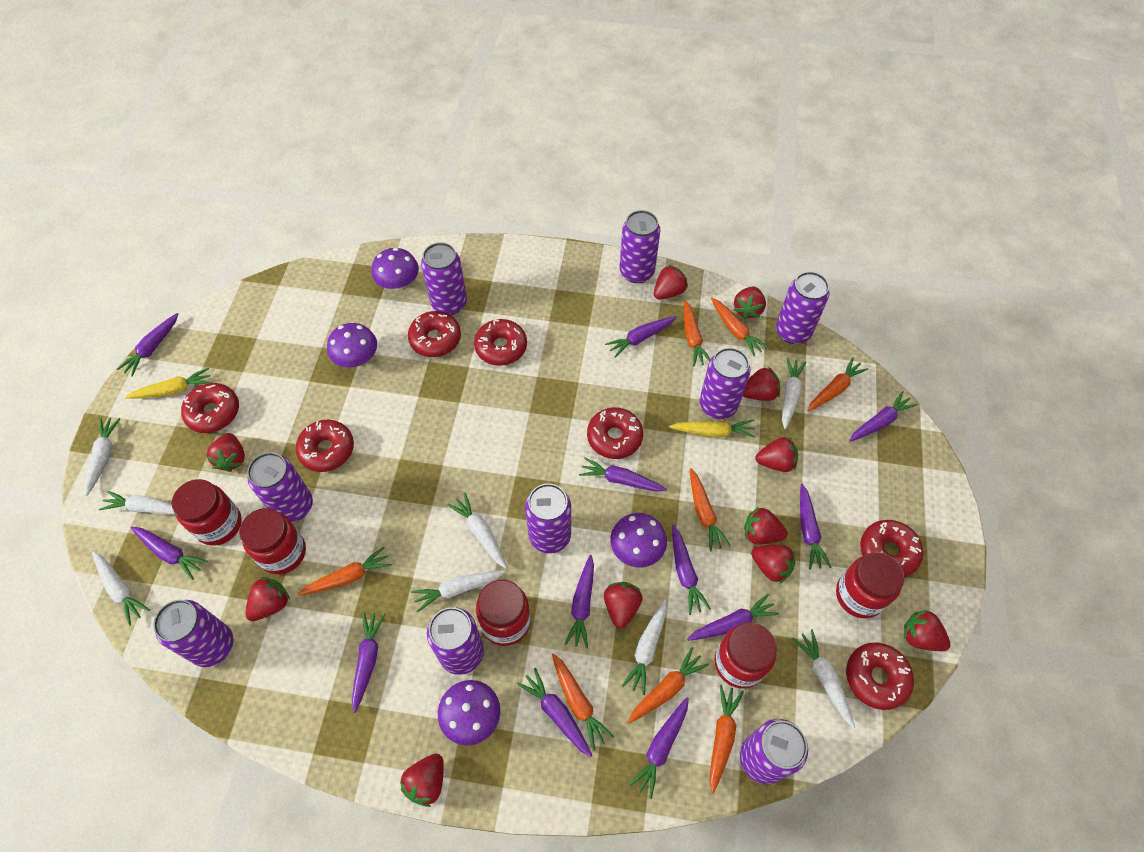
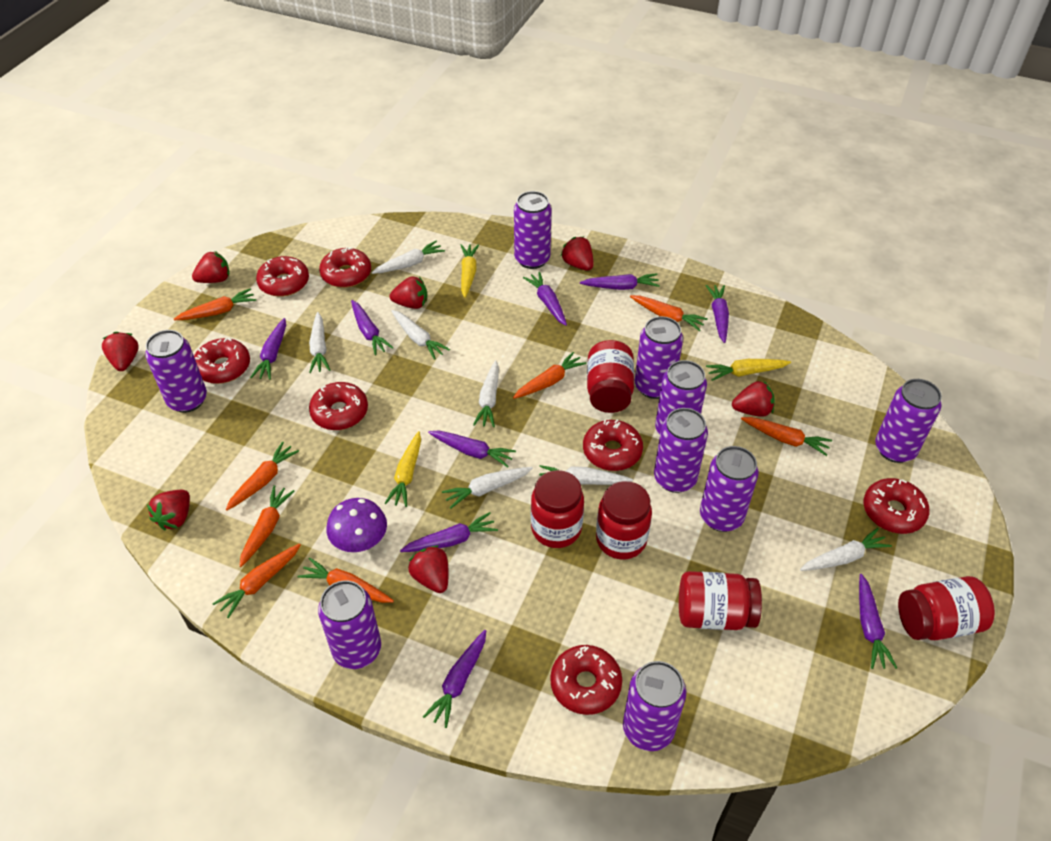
purple carrot: 12 -> 9
purple mushroom: 4 -> 1
red strawberry: 11 -> 7
white carrot: 8 -> 7
yellow carrot: 2 -> 3

